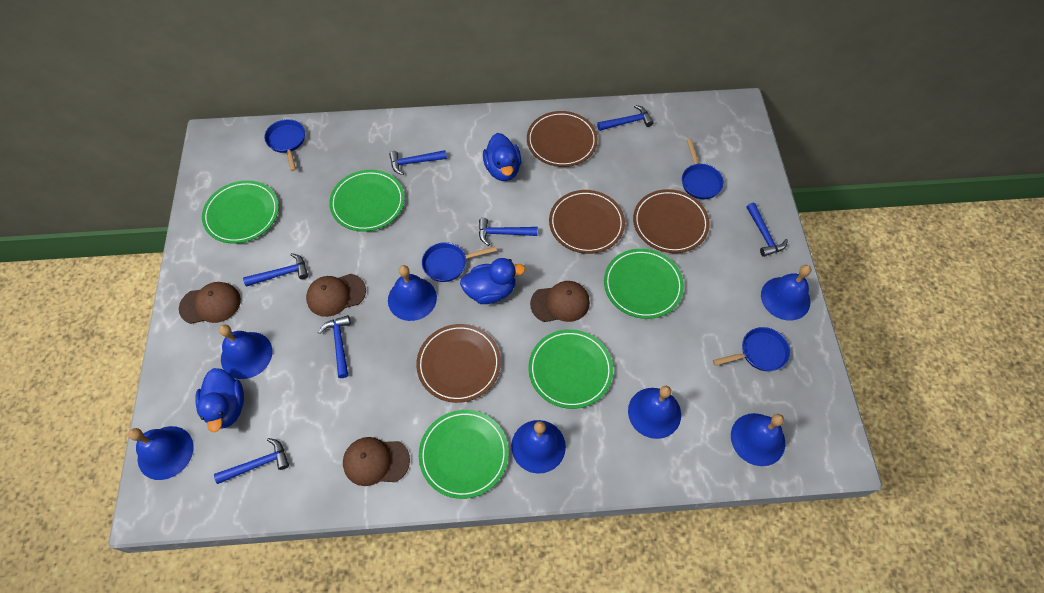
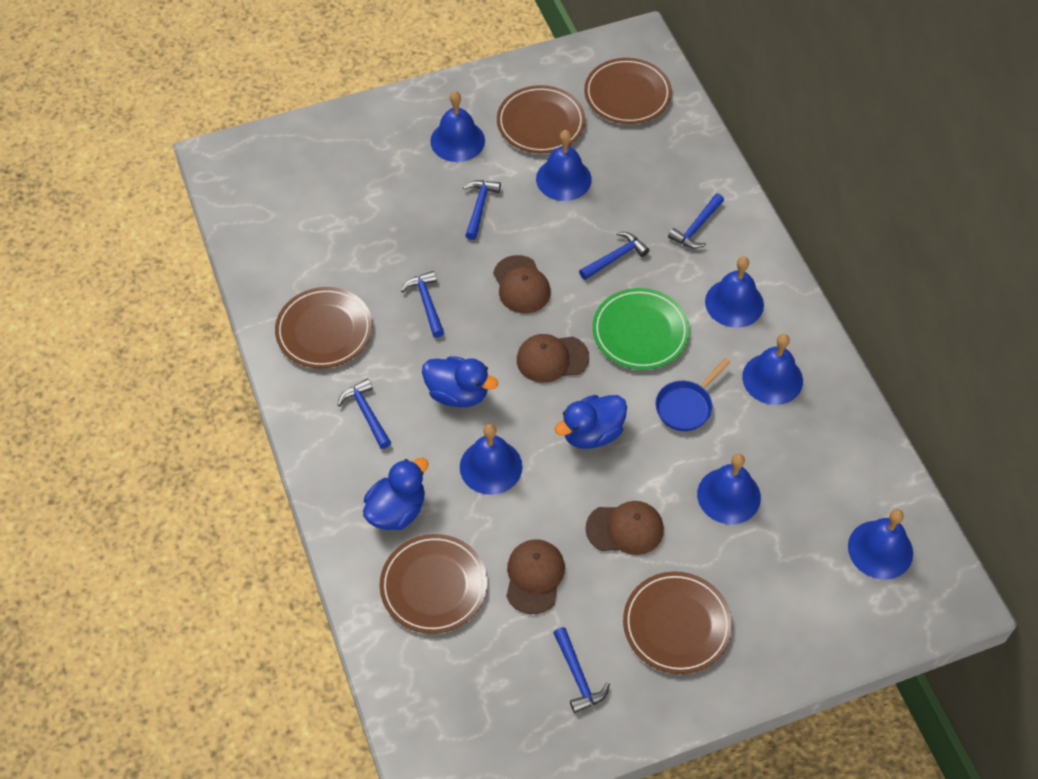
blue hammer: 7 -> 6
blue pan: 4 -> 1
brown plate: 4 -> 5
green plate: 5 -> 1

